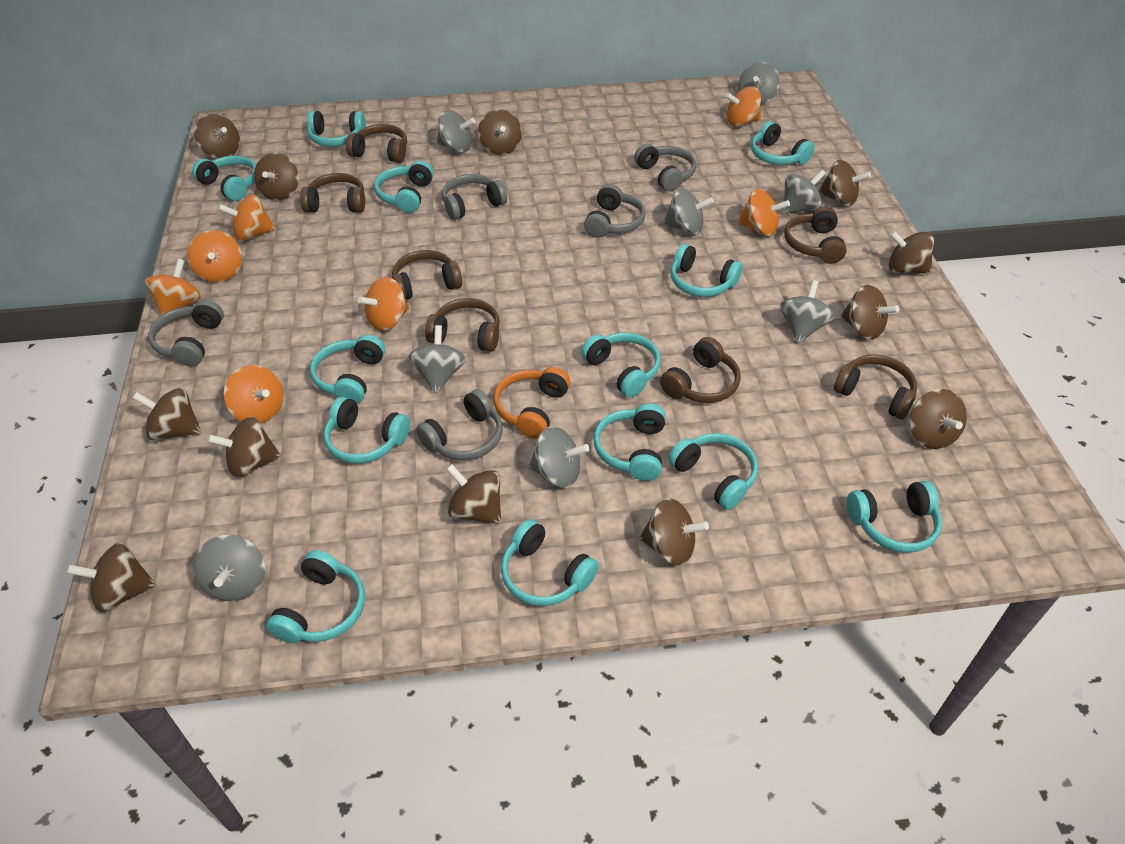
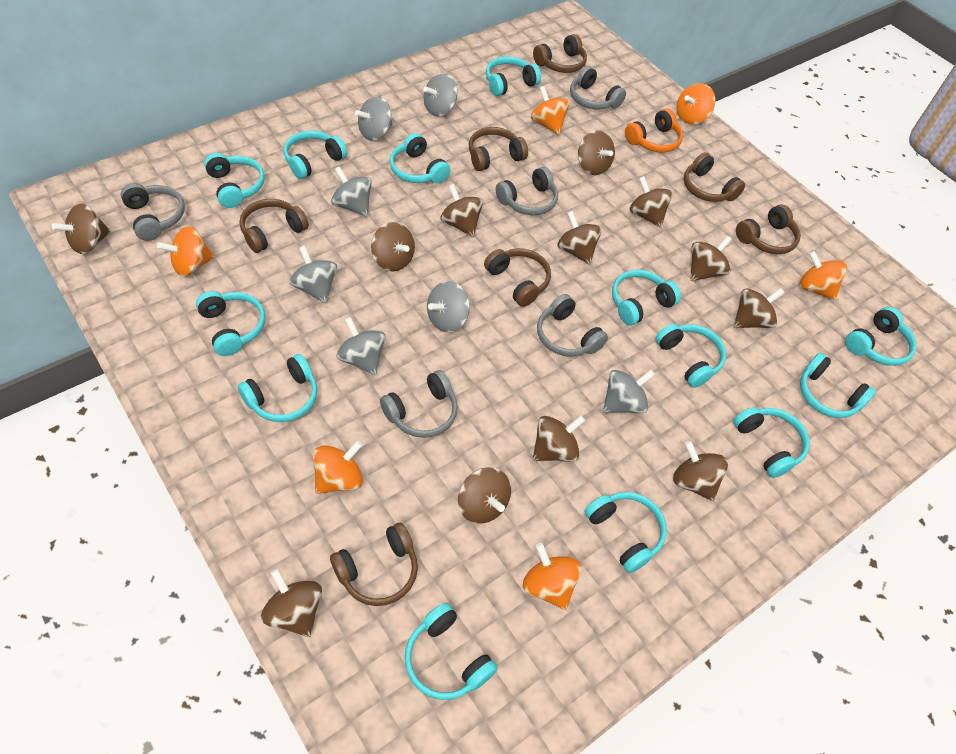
grey spinning top: 8 -> 7
orange spinning top: 7 -> 6

